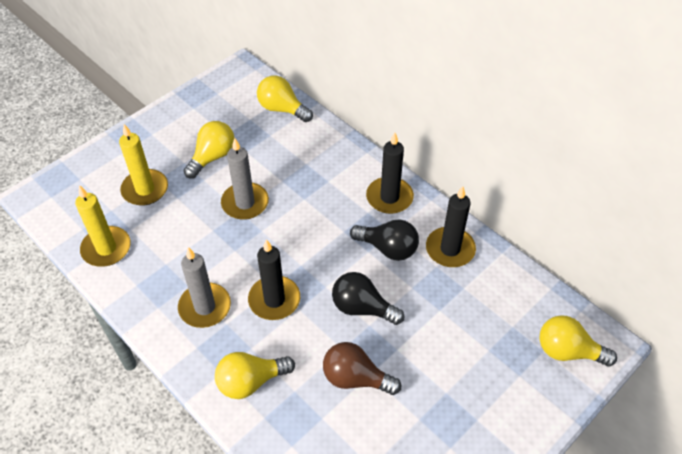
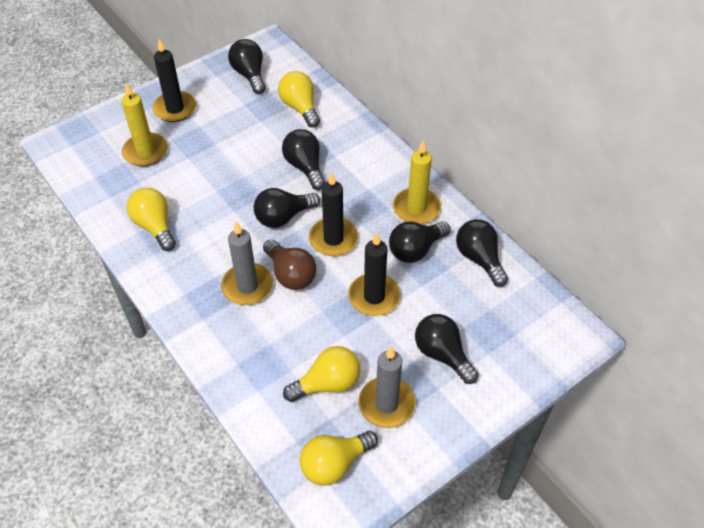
black light bulb: 2 -> 6

